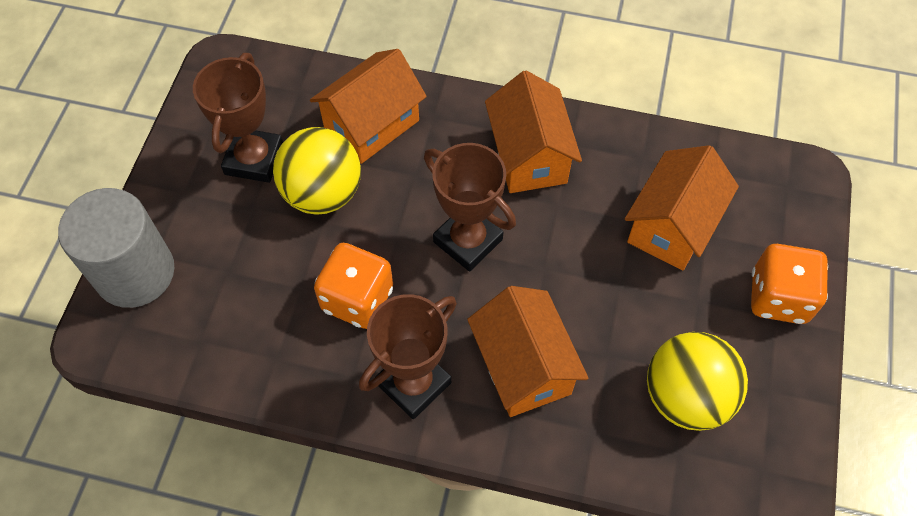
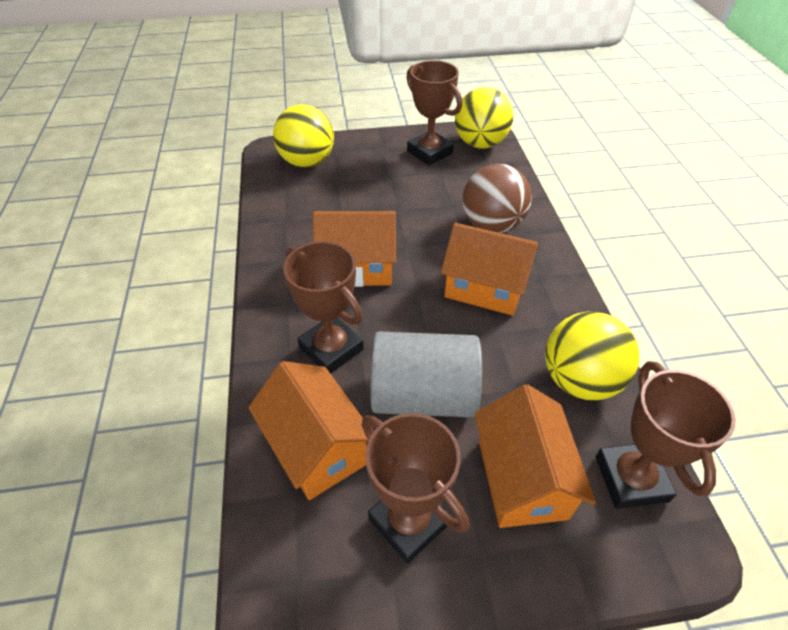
brown ball: 0 -> 1
brown trophy: 3 -> 4
orange dice: 2 -> 0
yellow ball: 2 -> 3

